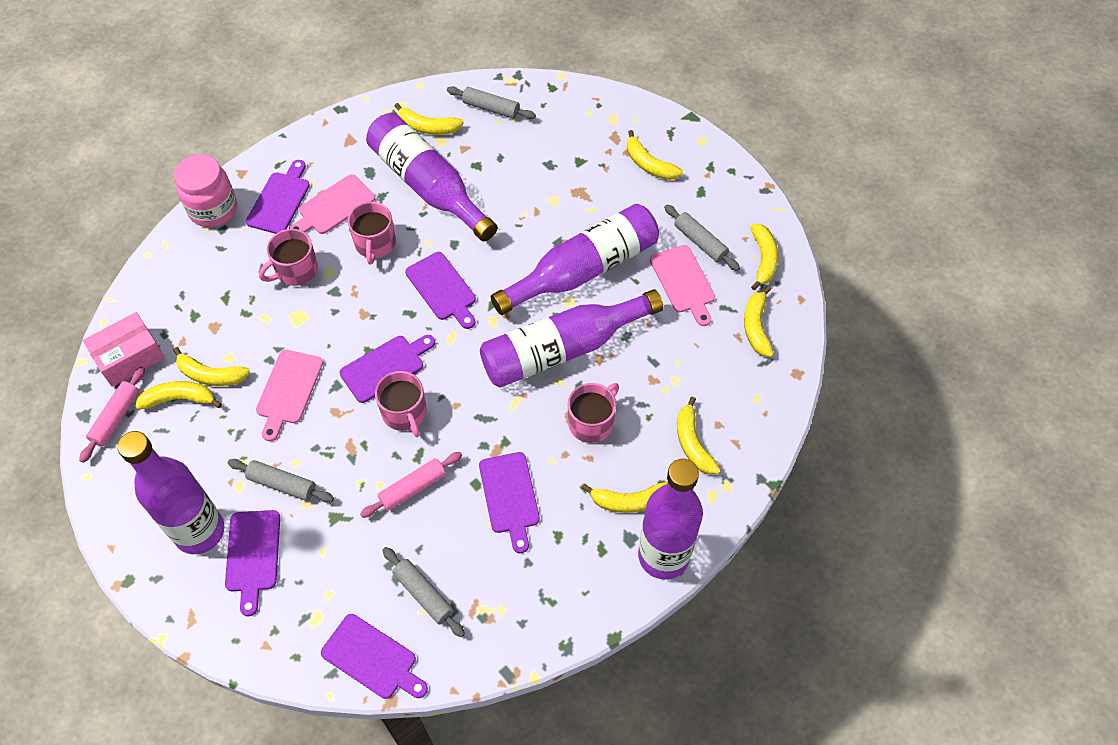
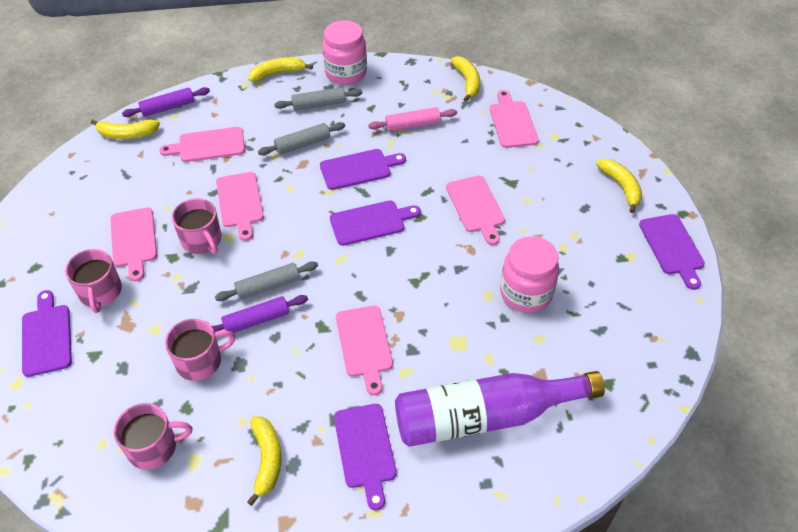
grey rolling pin: 4 -> 3
pink box: 1 -> 0
pink cutting board: 3 -> 6
pink jar: 1 -> 2
pink rolling pin: 2 -> 1
purple bottle: 5 -> 1
purple cutting board: 6 -> 5
purple rolling pin: 0 -> 2
yellow banana: 8 -> 5

